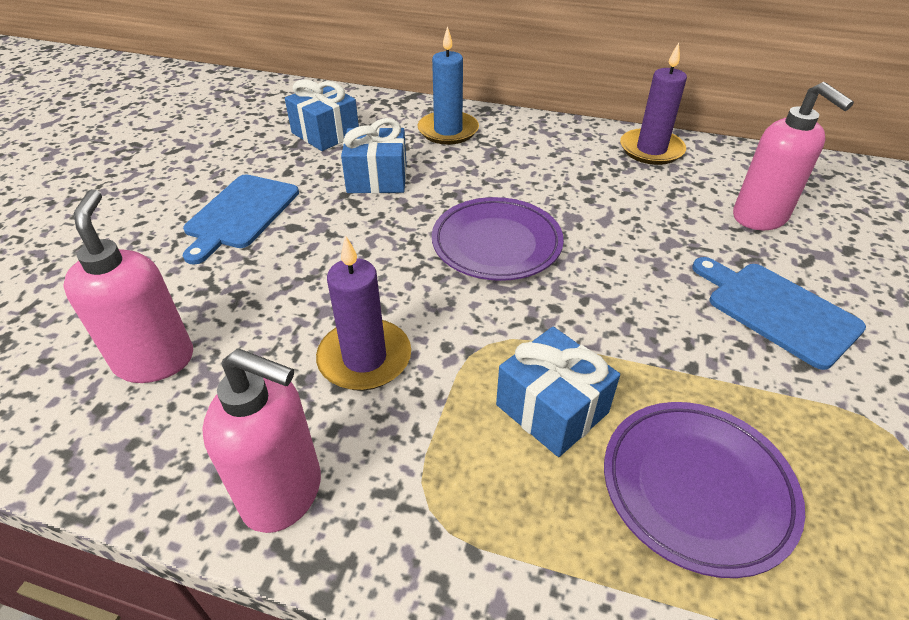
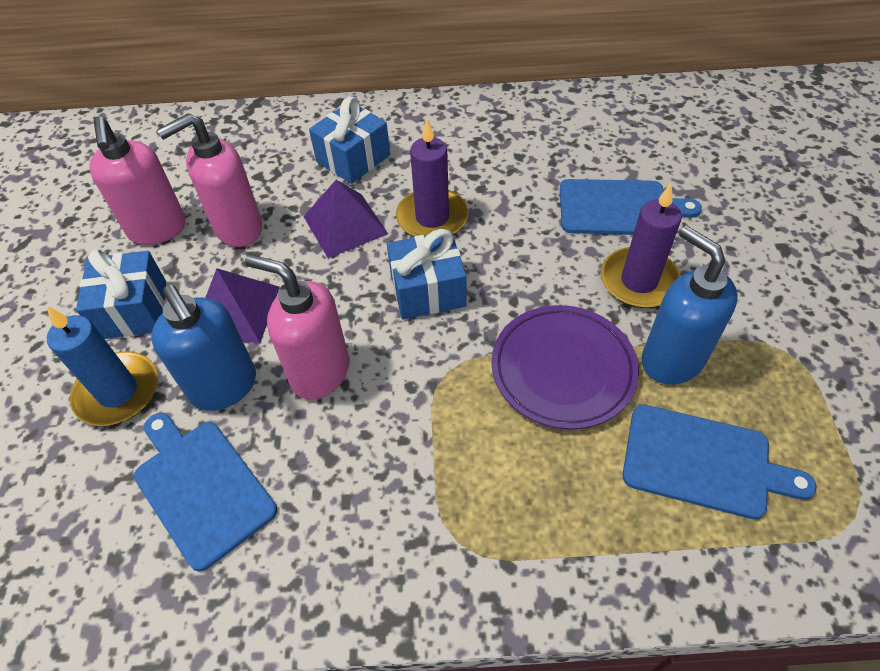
blue cutting board: 2 -> 3
blue soap dispenser: 0 -> 2
purple plate: 2 -> 1
purple pyramid: 0 -> 2

